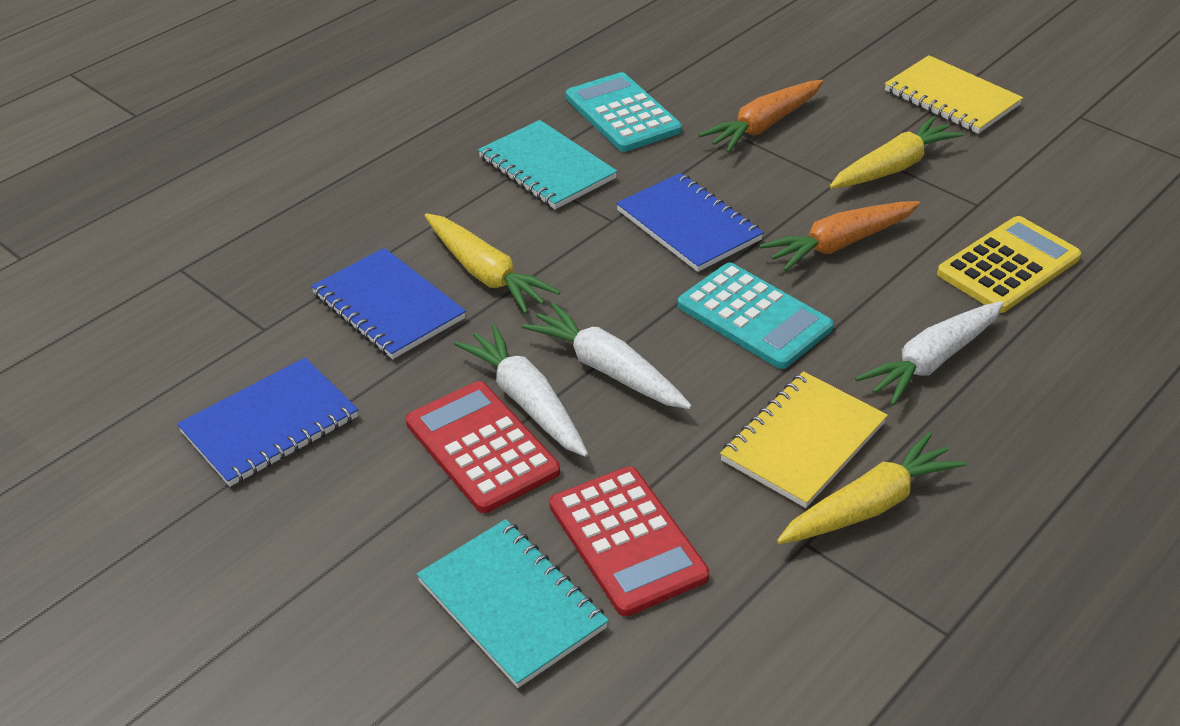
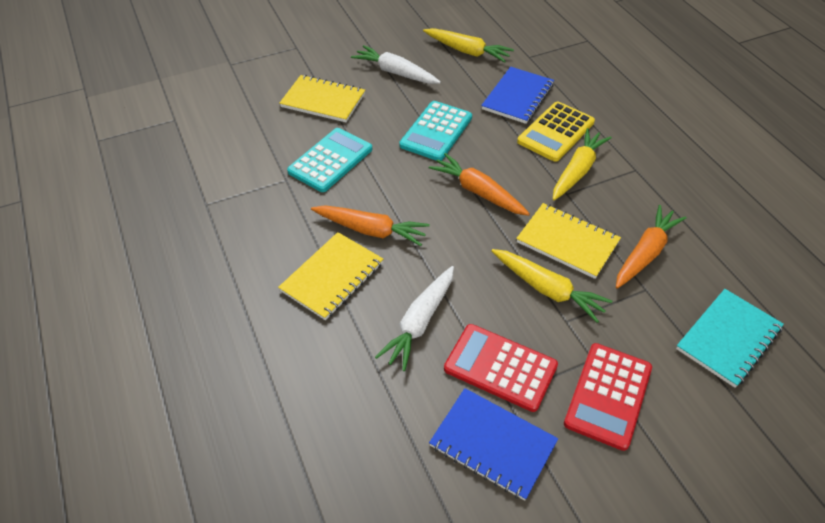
blue notebook: 3 -> 2
orange carrot: 2 -> 3
turquoise notebook: 2 -> 1
white carrot: 3 -> 2
yellow notebook: 2 -> 3

